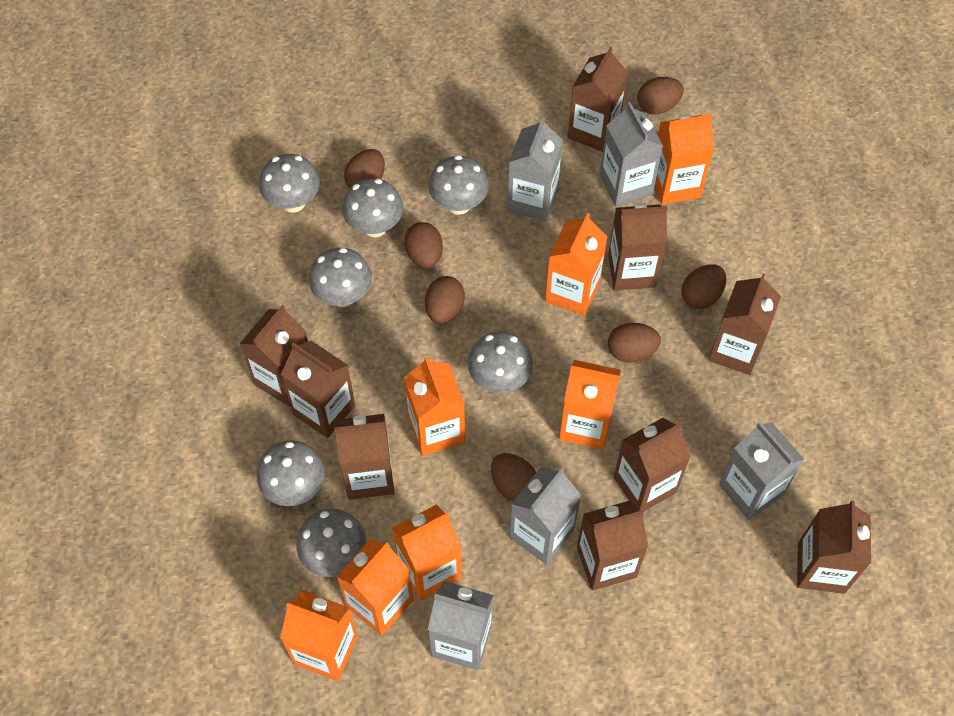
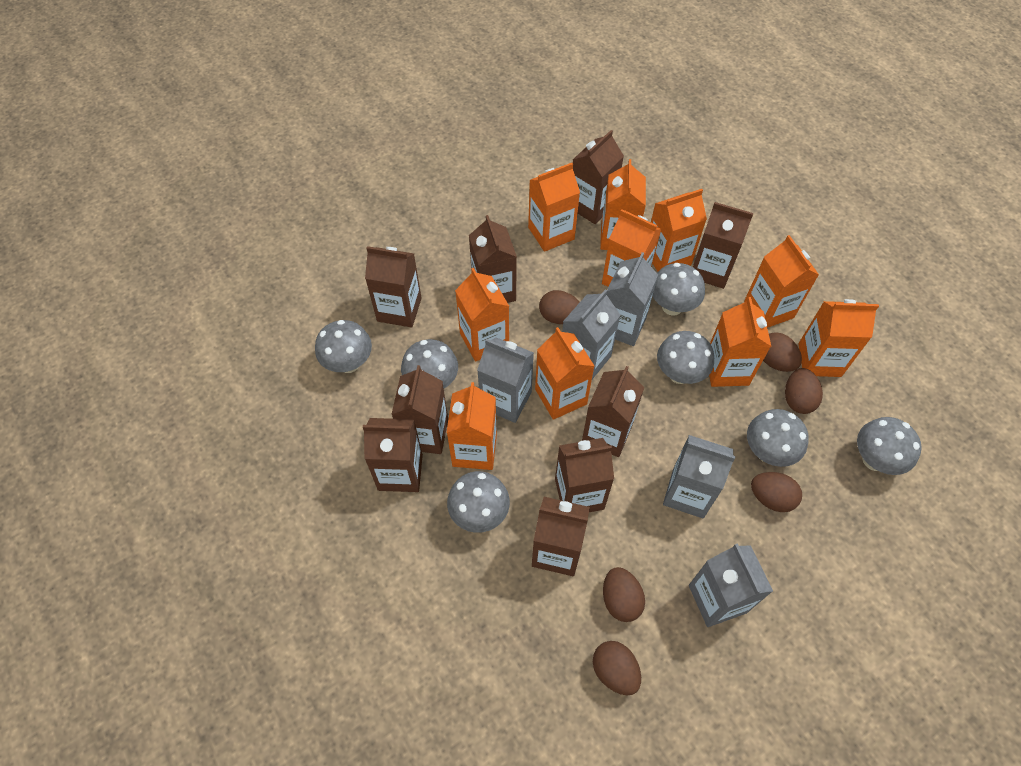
brown egg: 7 -> 6
orange carton: 7 -> 10

